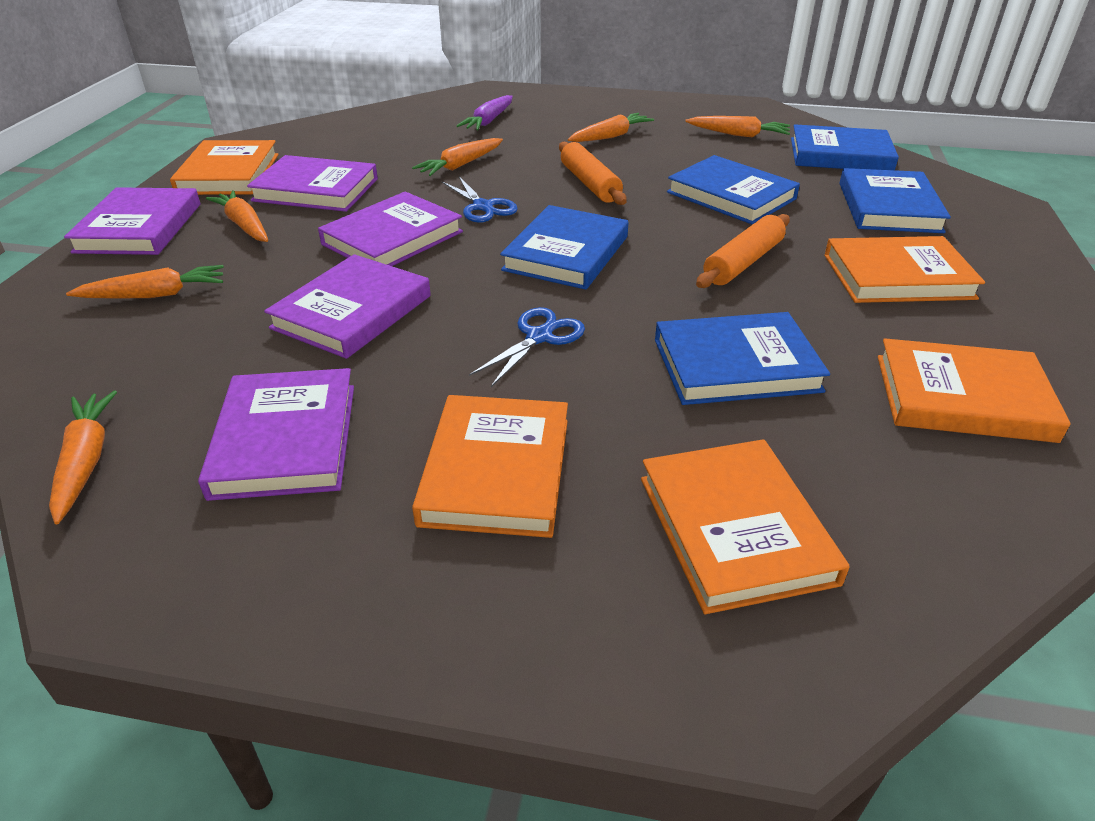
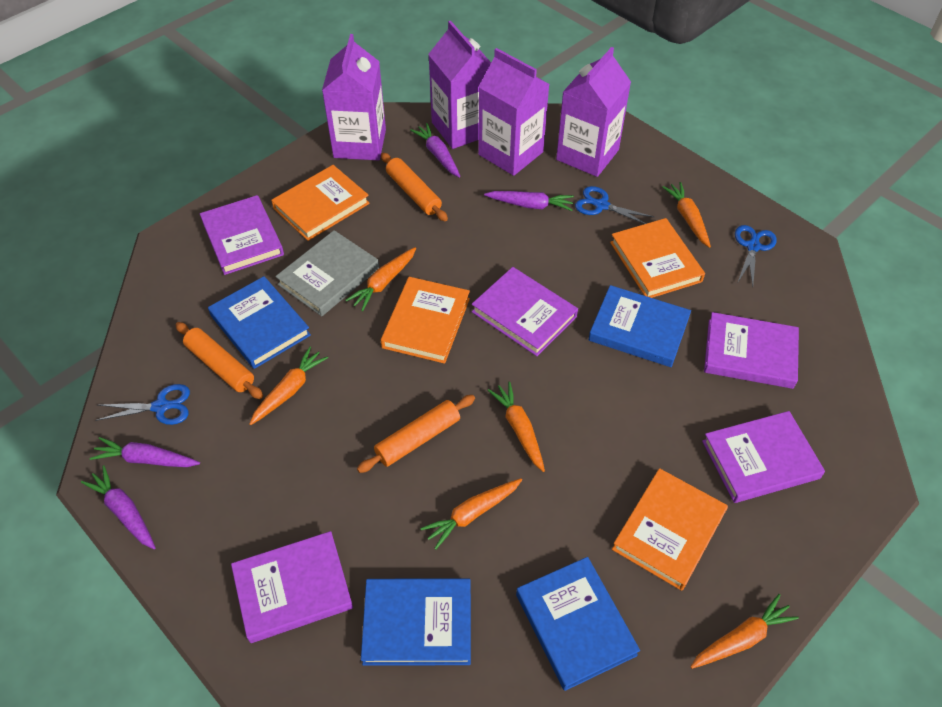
blue book: 5 -> 4
blue scissors: 2 -> 3
grey book: 0 -> 1
orange book: 5 -> 4
orange rolling pin: 2 -> 3
purple carrot: 1 -> 4
purple carton: 0 -> 4

